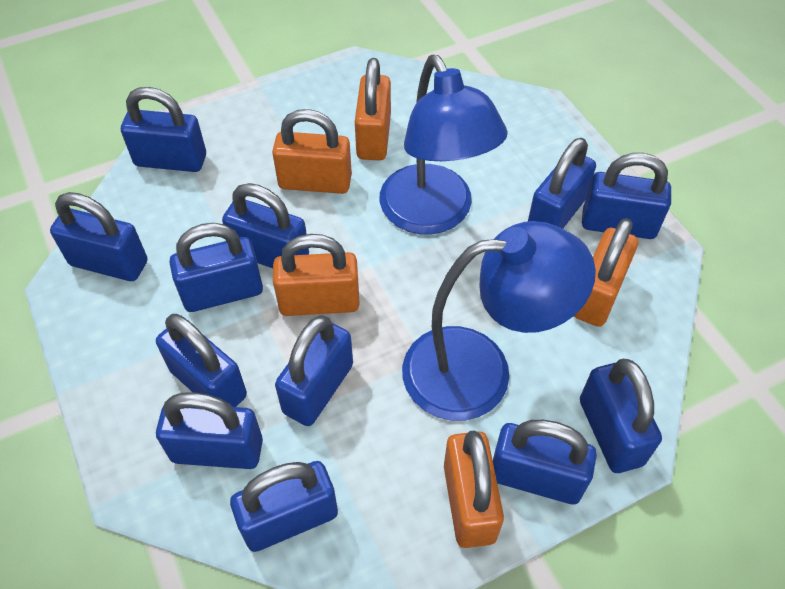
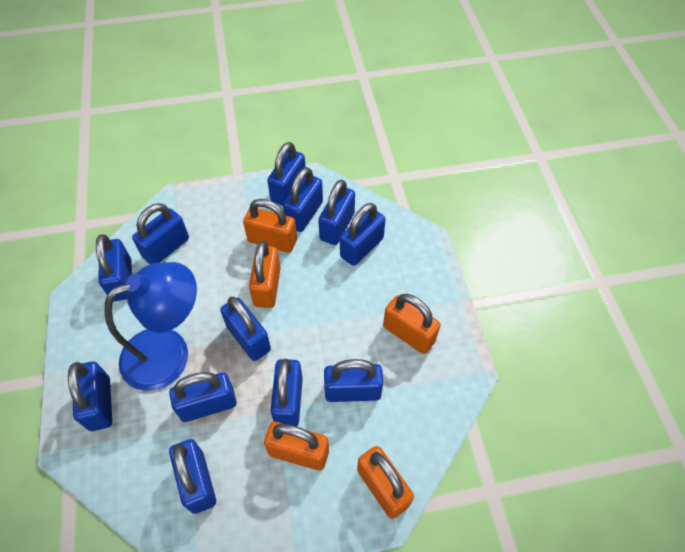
blue lamp: 2 -> 1

